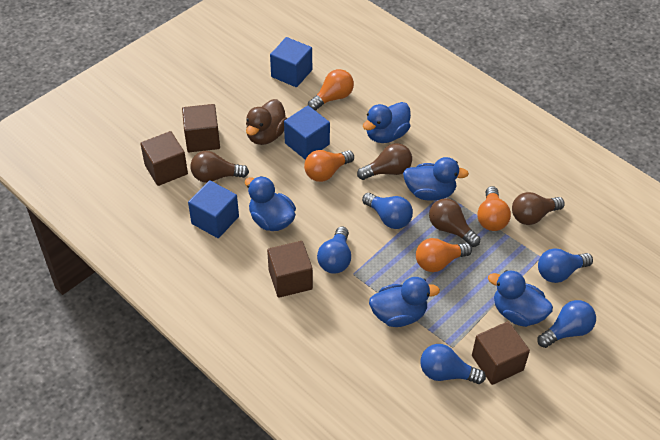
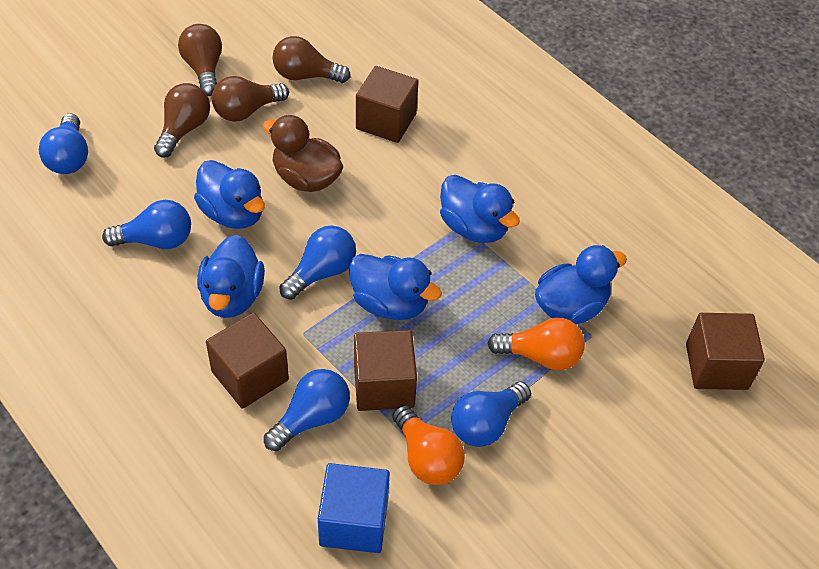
blue cube: 3 -> 1
orange light bulb: 4 -> 2

